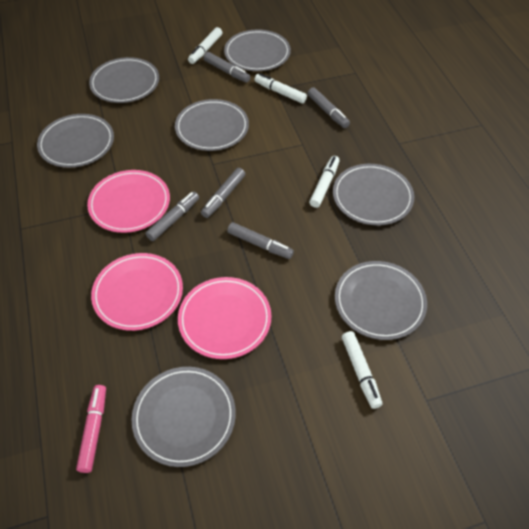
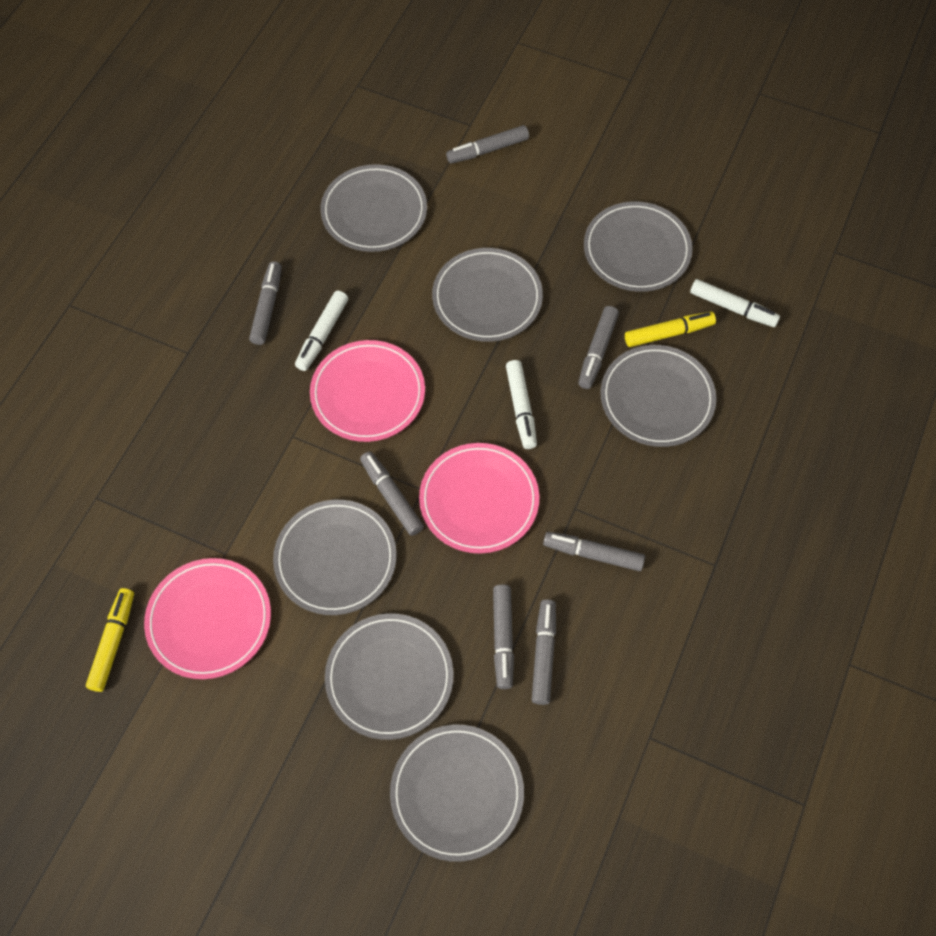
grey marker: 5 -> 7
pink marker: 1 -> 0
white marker: 4 -> 3
yellow marker: 0 -> 2

